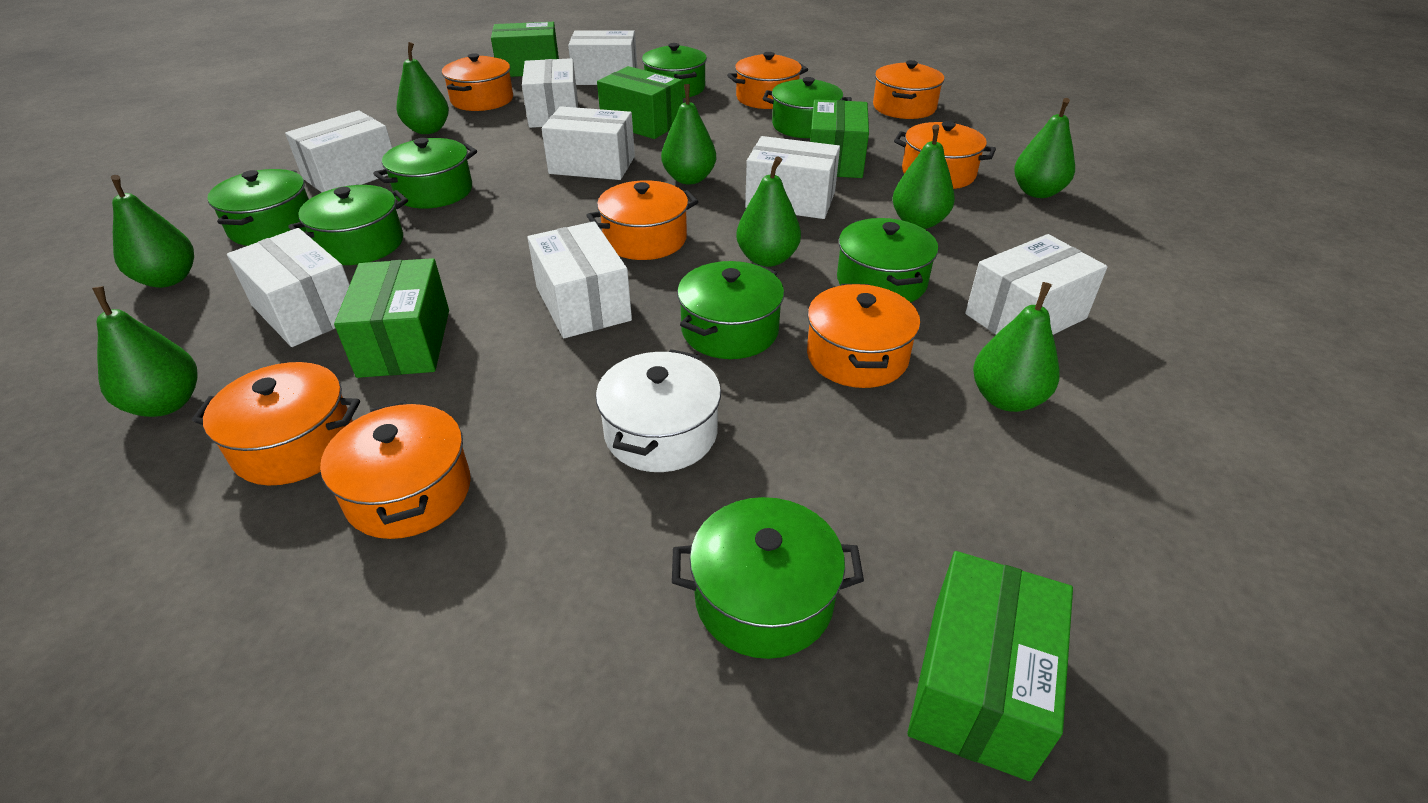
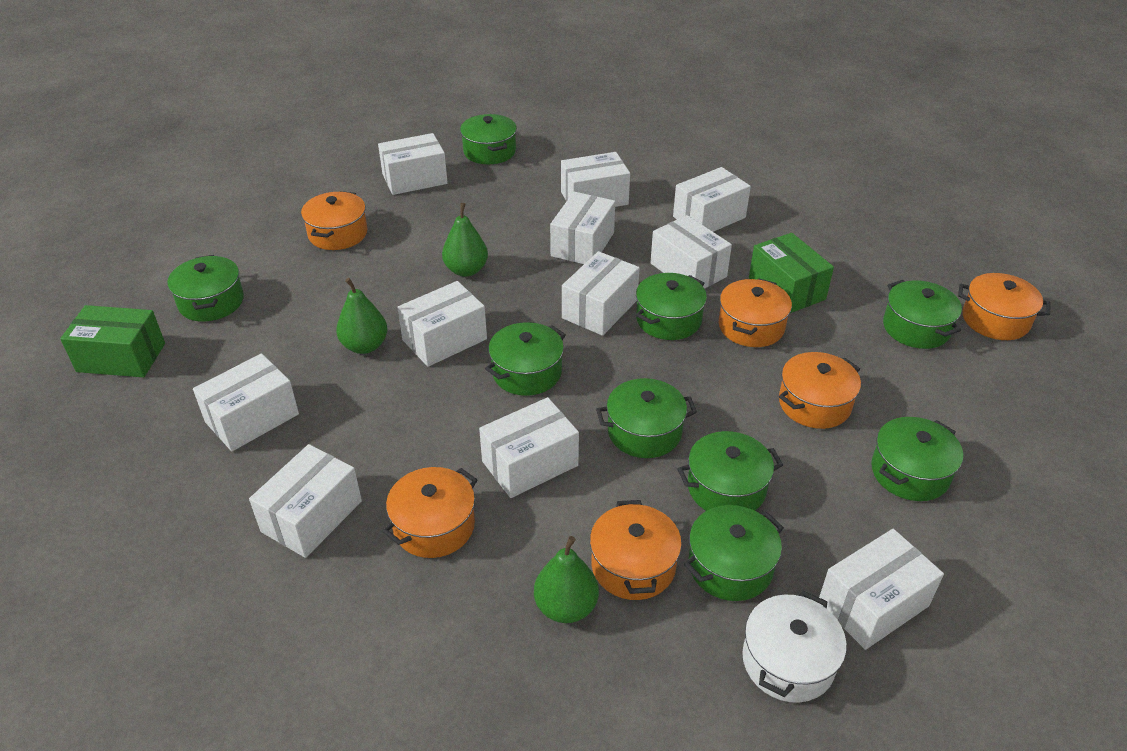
green box: 5 -> 2
green pear: 8 -> 3
green pot: 8 -> 9
orange pot: 8 -> 6
white box: 8 -> 11

